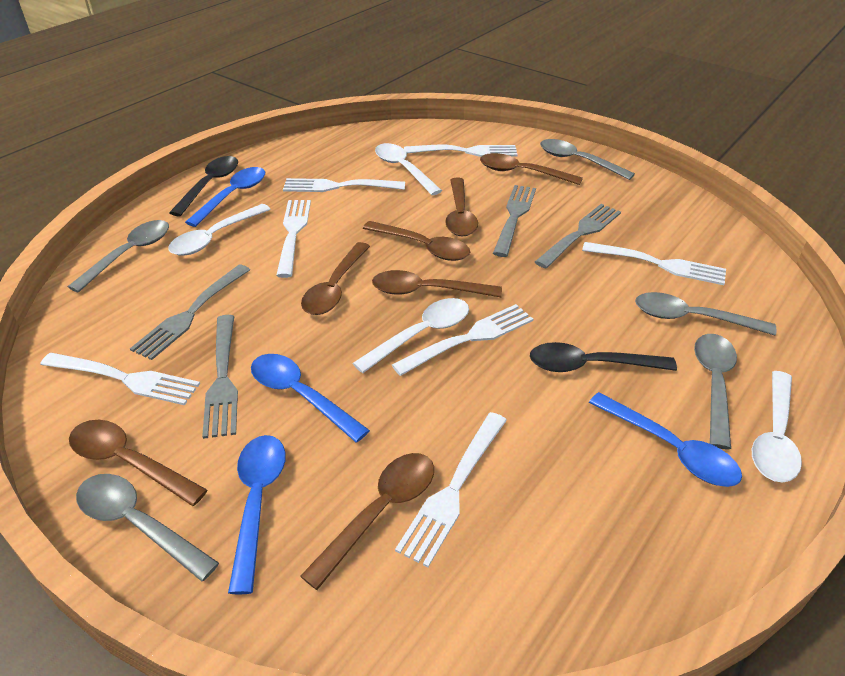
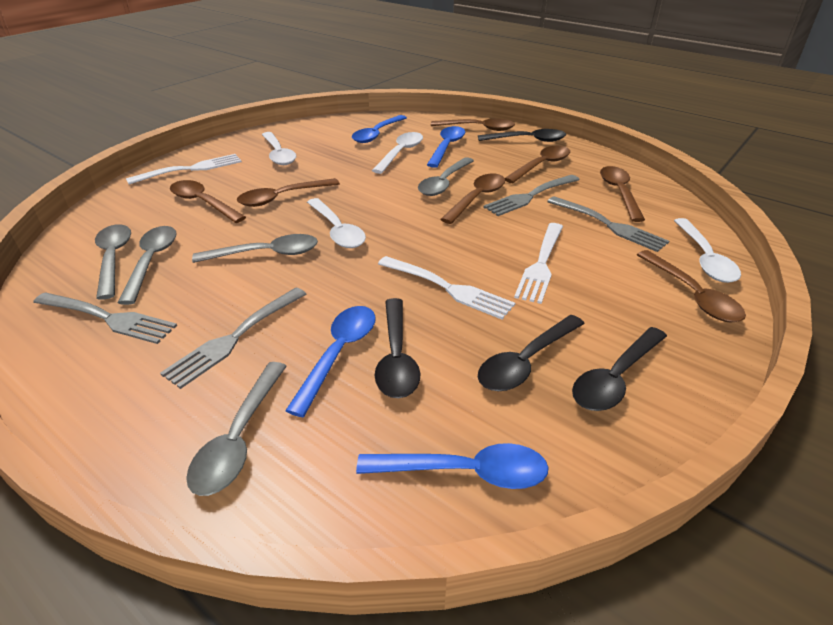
black spoon: 2 -> 4
white fork: 7 -> 3

